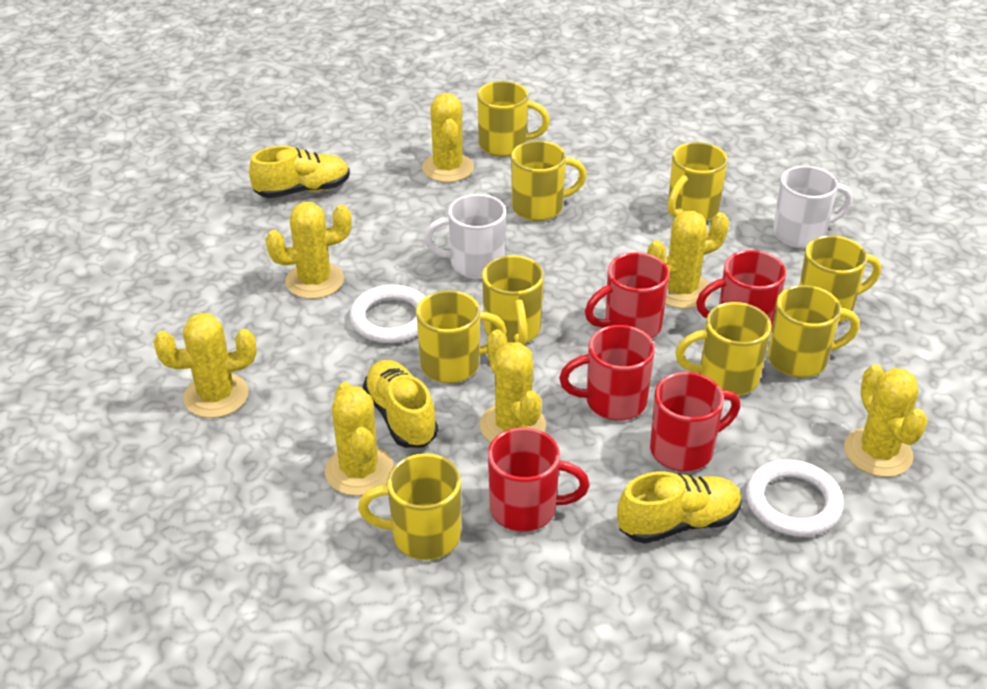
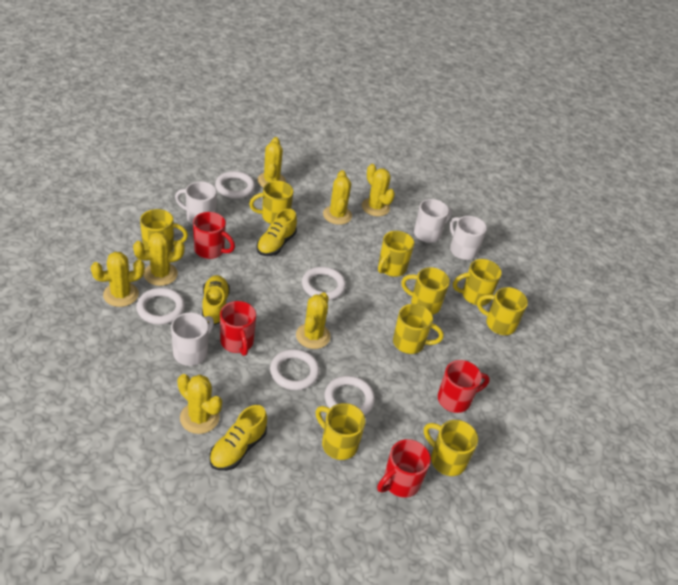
red mug: 5 -> 4
white mug: 2 -> 4
white ring: 2 -> 5

